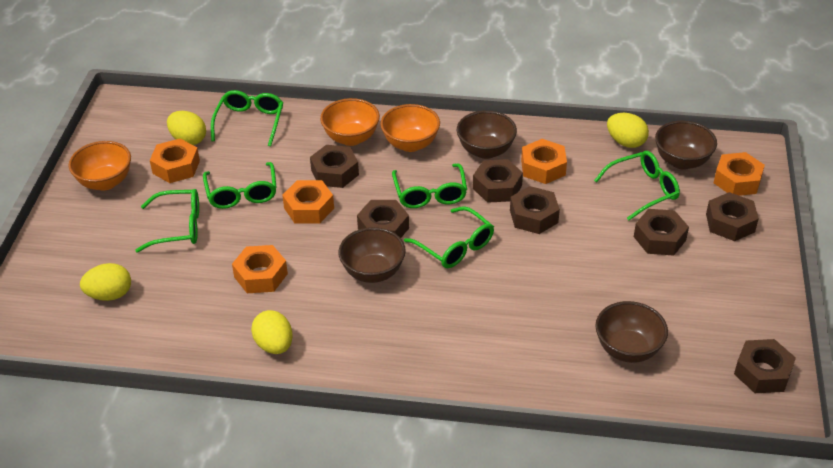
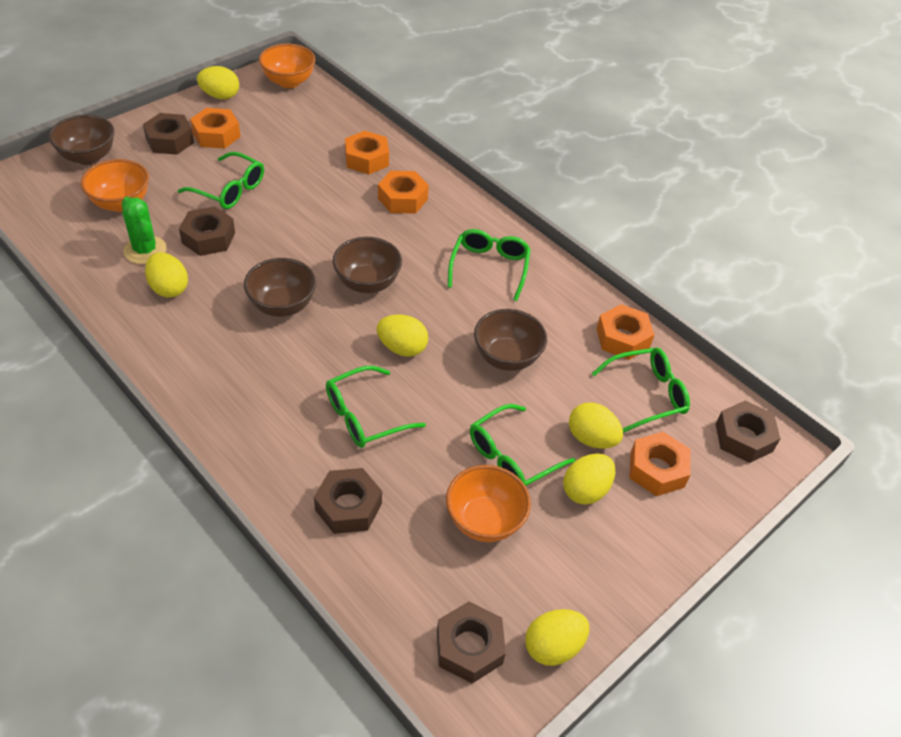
brown nut: 7 -> 5
green cactus: 0 -> 1
green glasses: 6 -> 5
yellow egg: 4 -> 6

